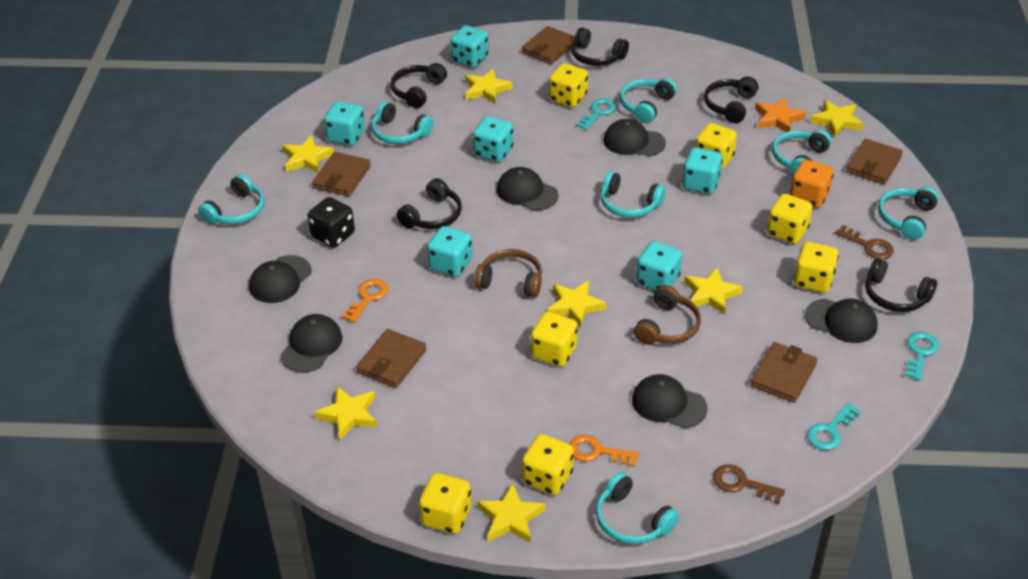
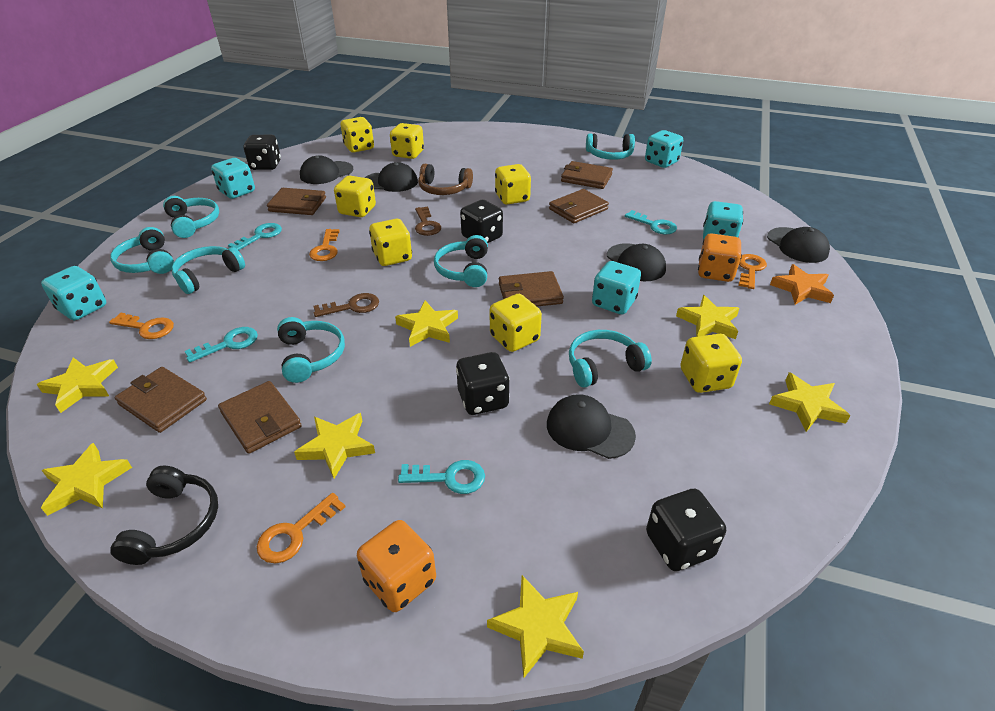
black cap: 6 -> 5
black dice: 1 -> 4
black headphones: 5 -> 1
brown headphones: 2 -> 1
brown wallet: 5 -> 6
orange dice: 1 -> 2
orange key: 2 -> 4
turquoise dice: 6 -> 5
turquoise key: 3 -> 4

